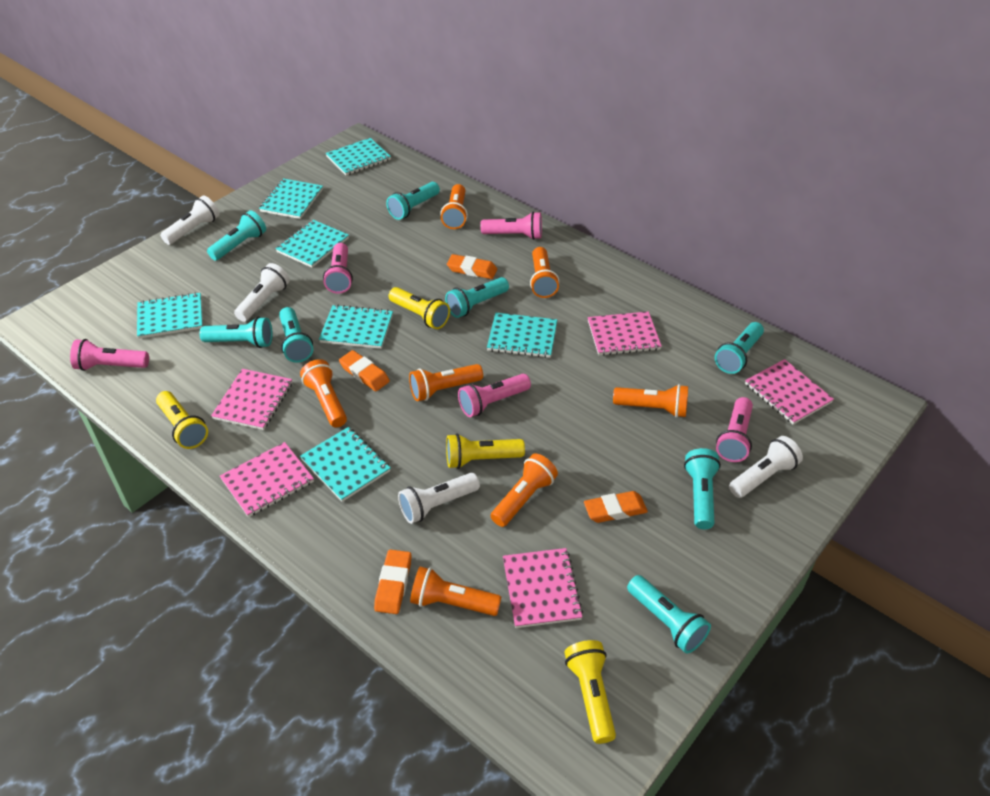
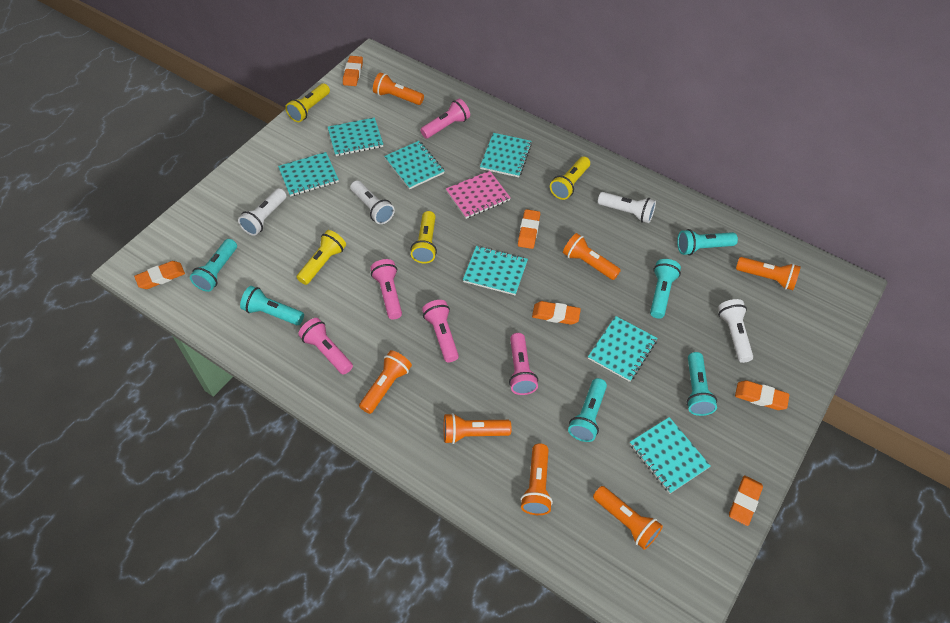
orange eraser: 4 -> 6
pink notebook: 5 -> 1
turquoise flashlight: 8 -> 6

